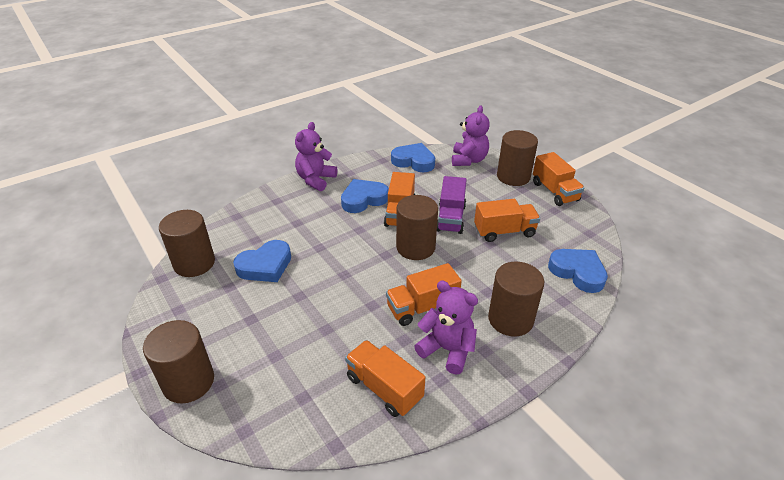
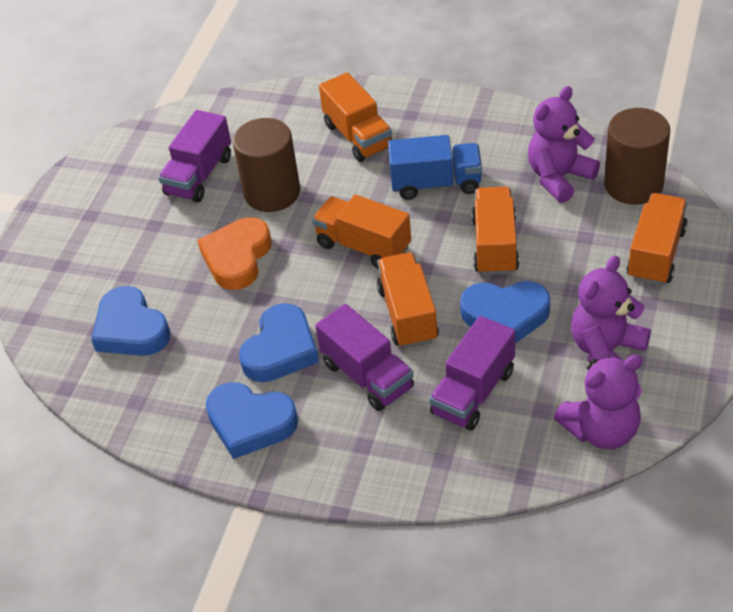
blue truck: 0 -> 1
brown cylinder: 5 -> 2
orange heart: 0 -> 1
purple truck: 1 -> 3

